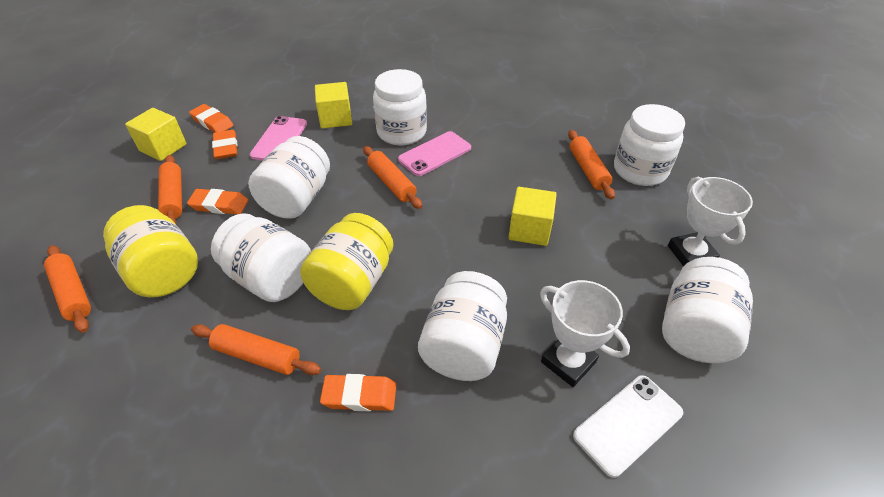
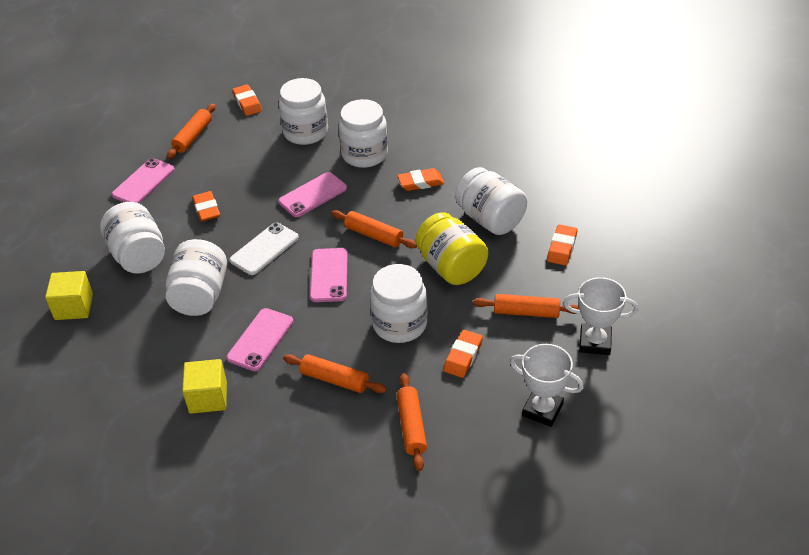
orange eraser: 4 -> 5
pink phone: 2 -> 4
yellow cube: 3 -> 2
yellow jar: 2 -> 1

